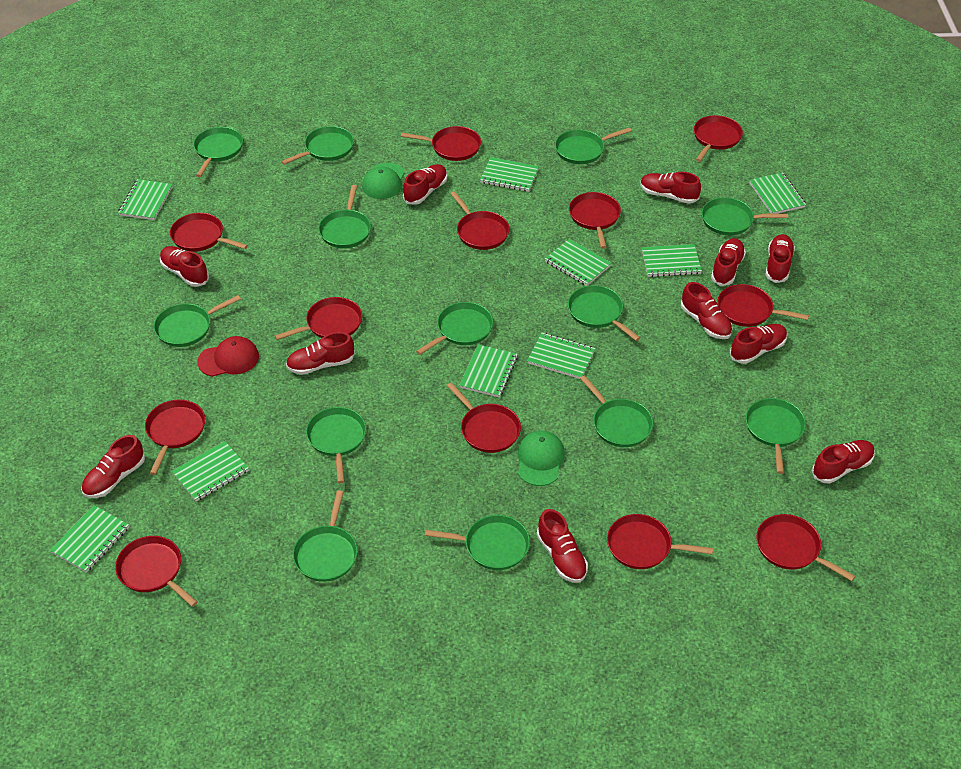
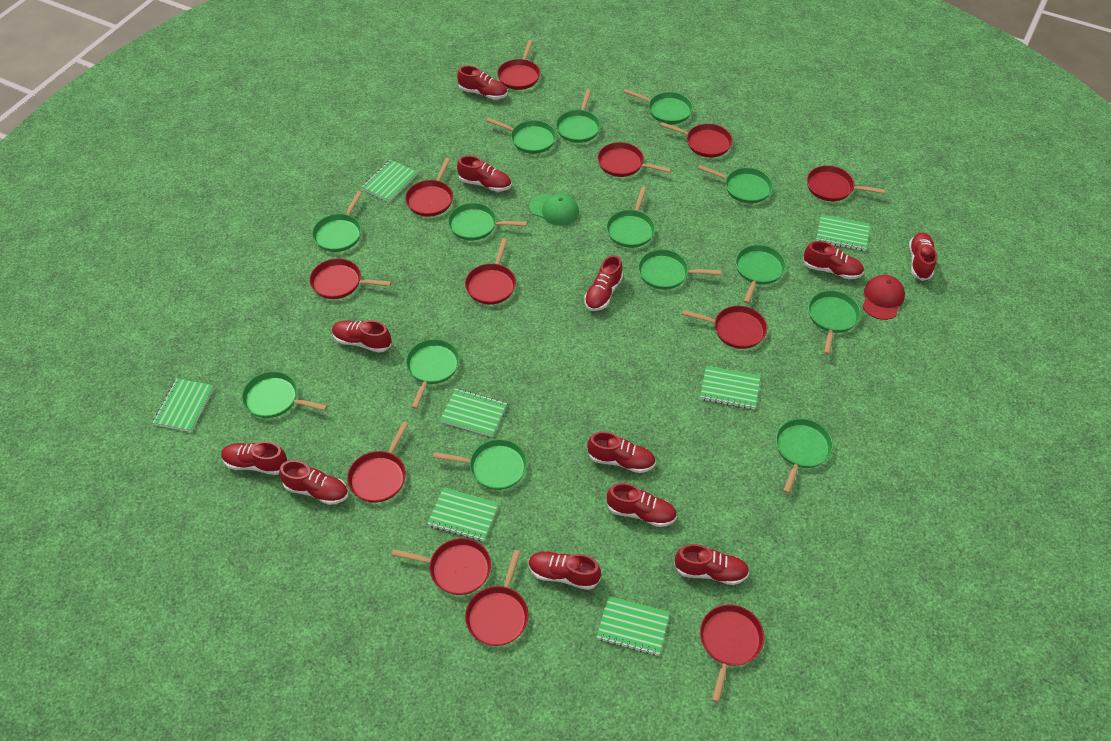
green cap: 2 -> 1
green notebook: 9 -> 7
green pan: 13 -> 14
red shoe: 11 -> 12

